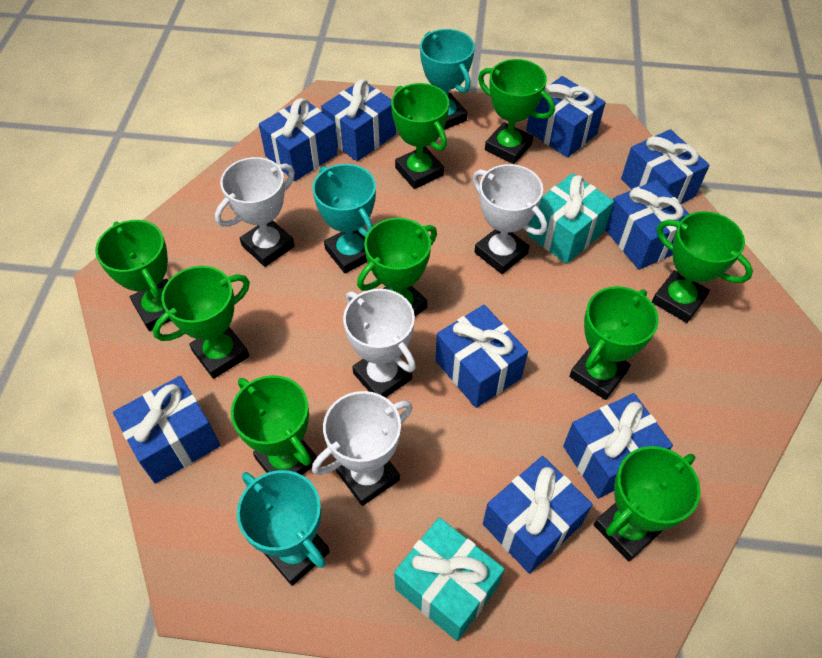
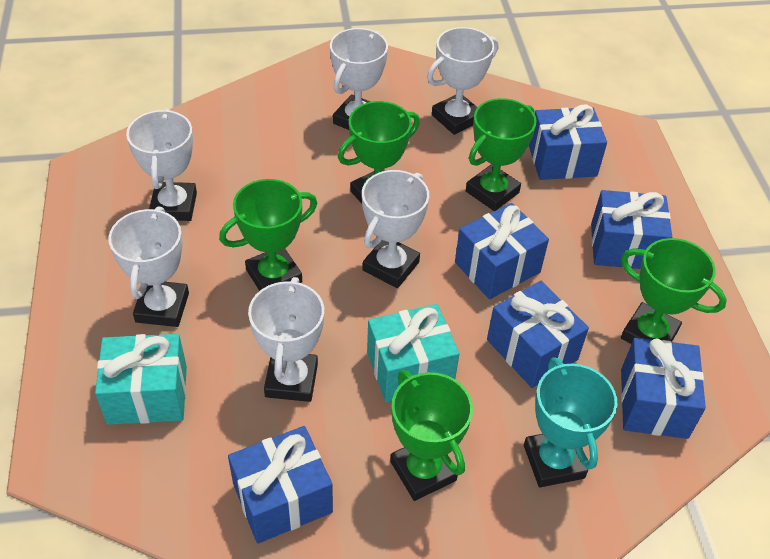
blue gift: 9 -> 6
green trophy: 9 -> 5
turquoise trophy: 3 -> 1
white trophy: 4 -> 6

